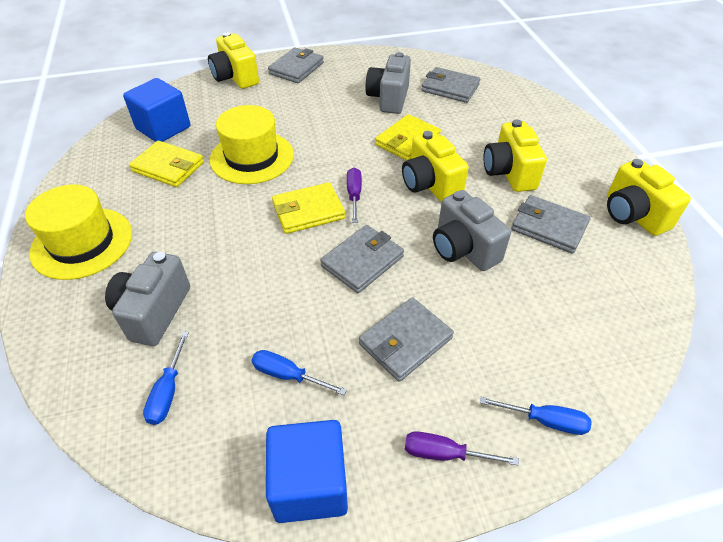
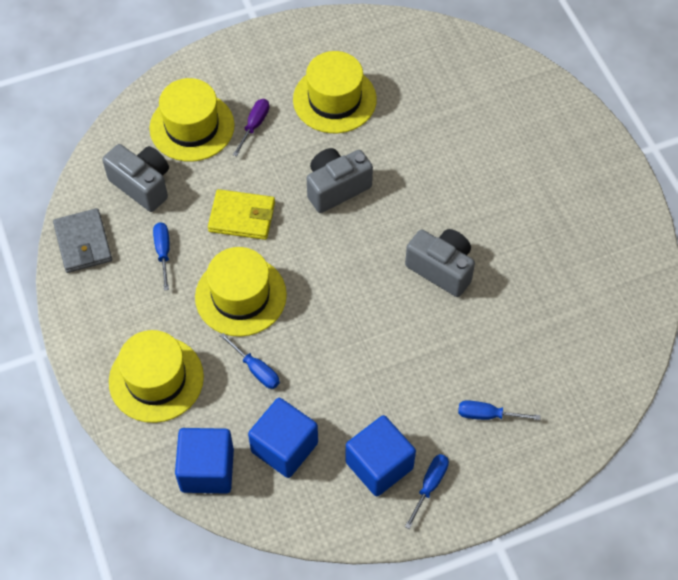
blue cube: 2 -> 3
blue screwdriver: 3 -> 4
grey wallet: 5 -> 1
purple screwdriver: 2 -> 1
yellow camera: 4 -> 0
yellow hat: 2 -> 4
yellow wallet: 3 -> 1

